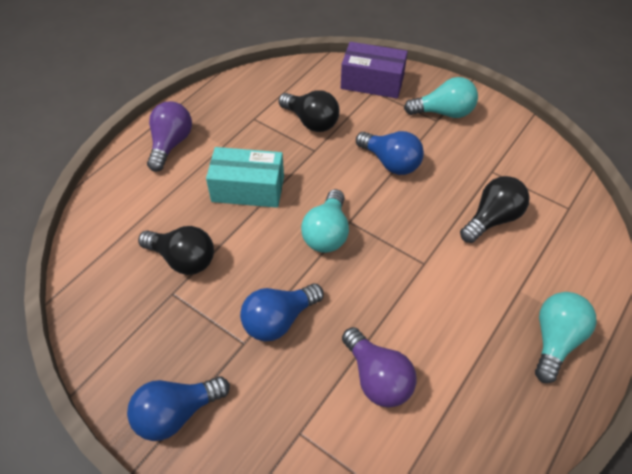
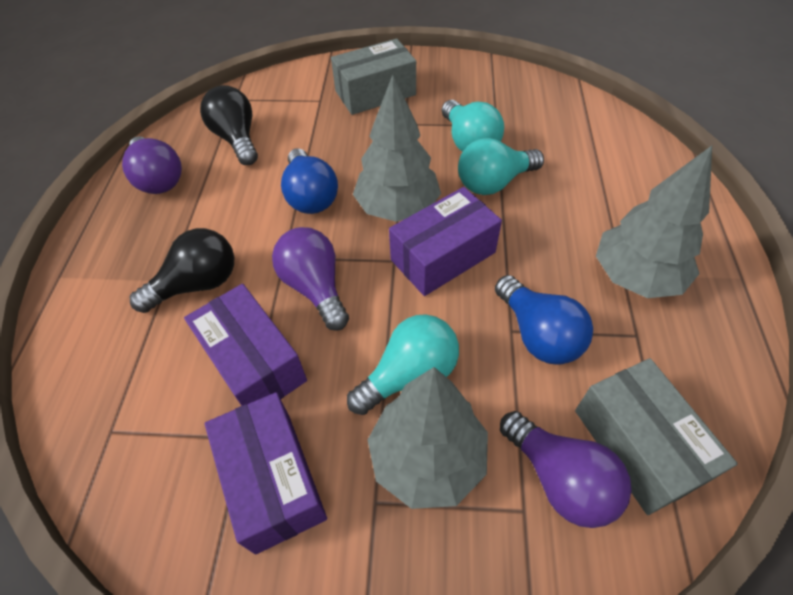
black light bulb: 3 -> 2
blue light bulb: 3 -> 2
grey box: 0 -> 2
grey tree: 0 -> 3
purple box: 1 -> 3
purple light bulb: 2 -> 3
turquoise box: 1 -> 0

